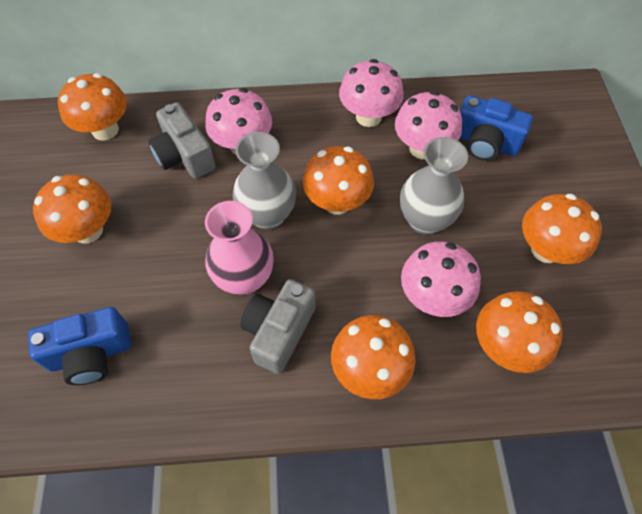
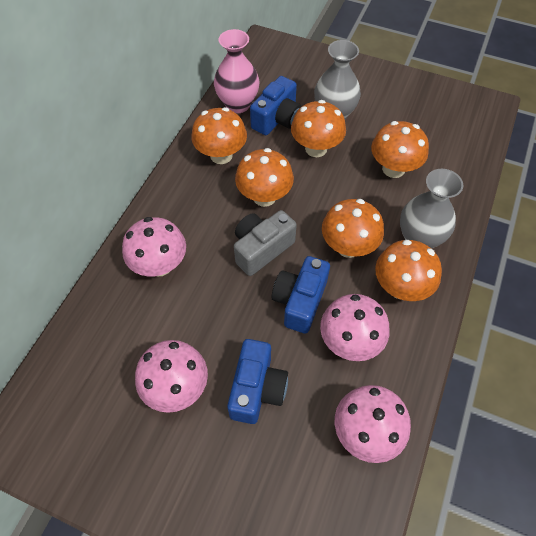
blue camera: 2 -> 3
grey camera: 2 -> 1

